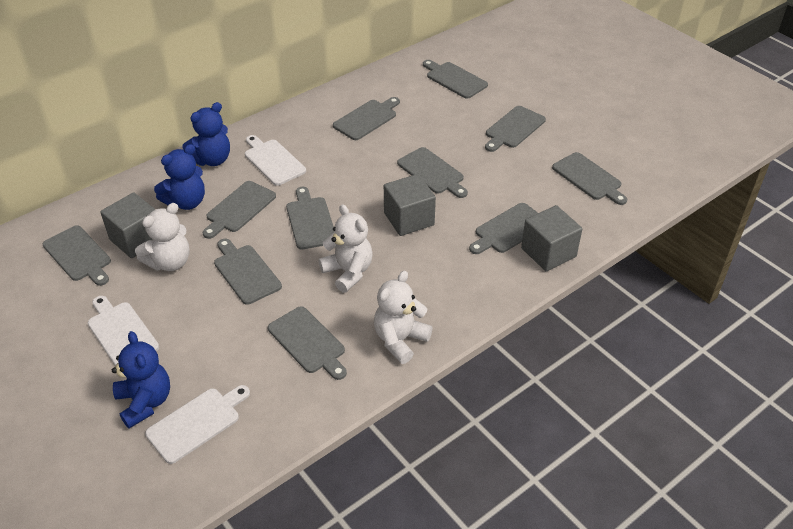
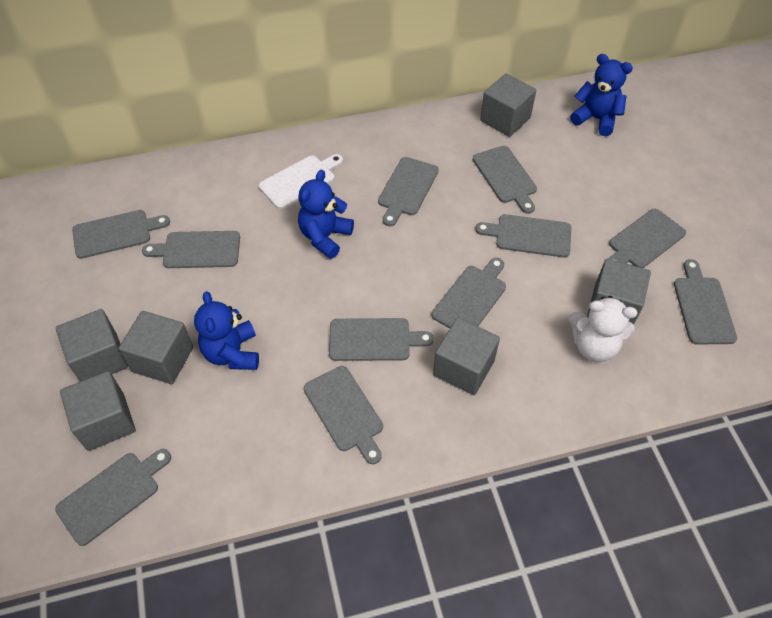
grey cube: 3 -> 6
white cutting board: 3 -> 1
white teddy bear: 3 -> 1

